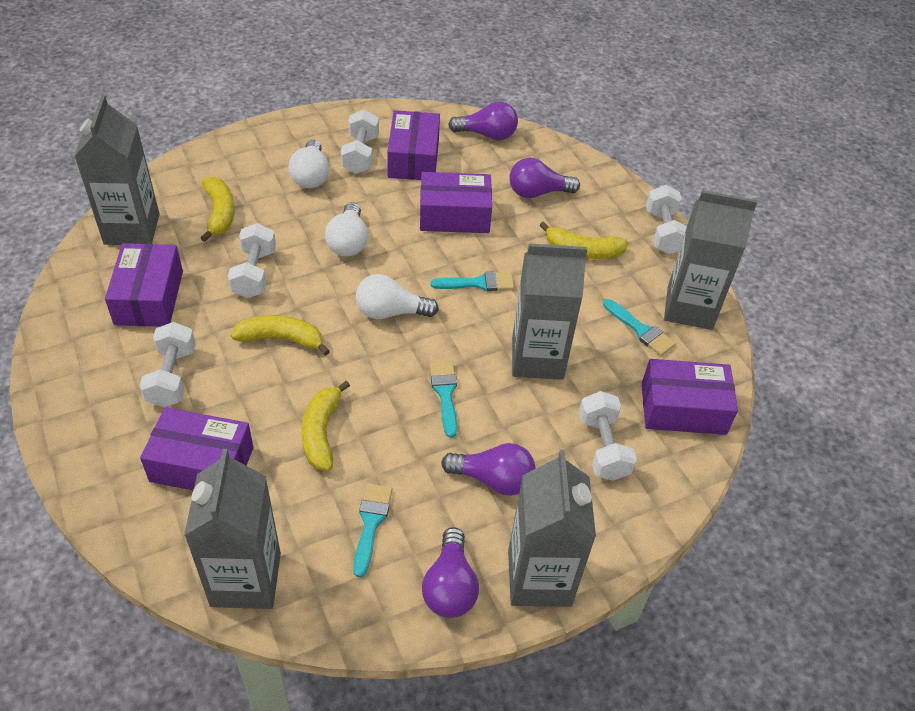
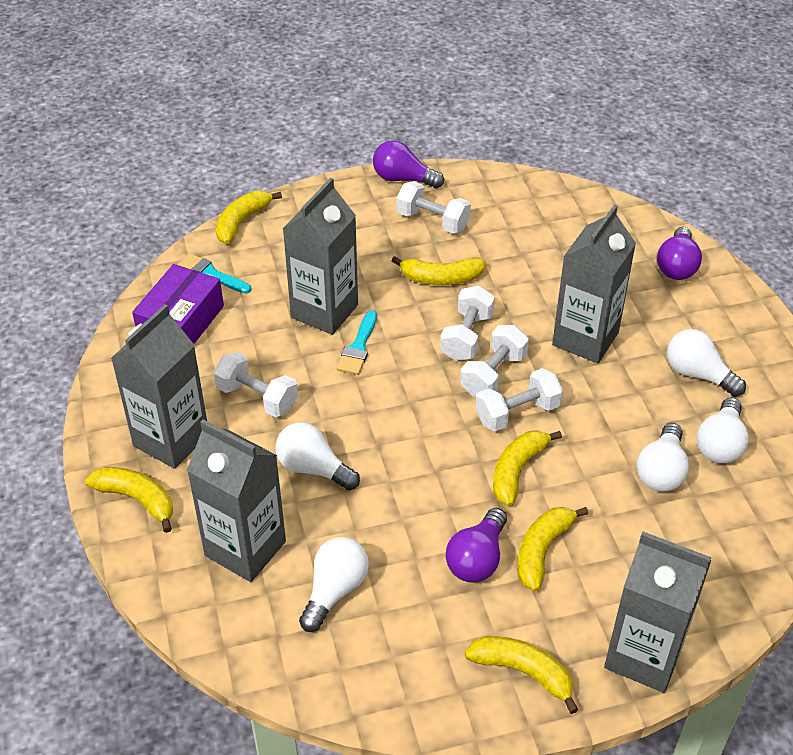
purple box: 5 -> 1
purple light bulb: 4 -> 3
turquoise brush: 4 -> 2
white light bulb: 3 -> 5
yellow banana: 4 -> 6

